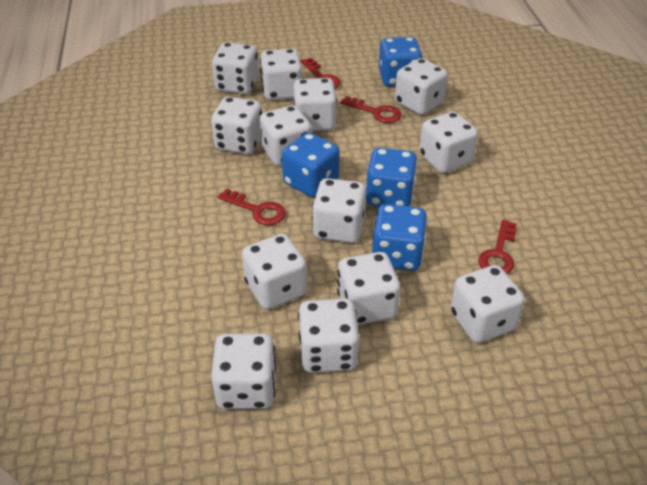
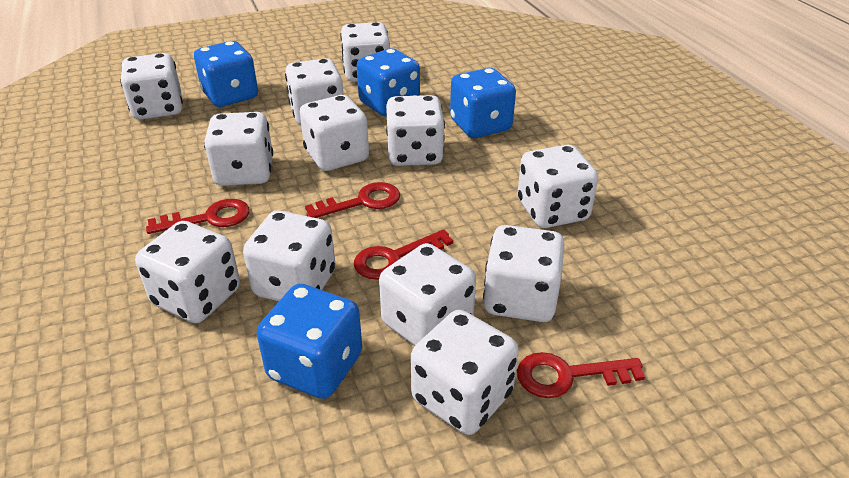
white dice: 13 -> 12

